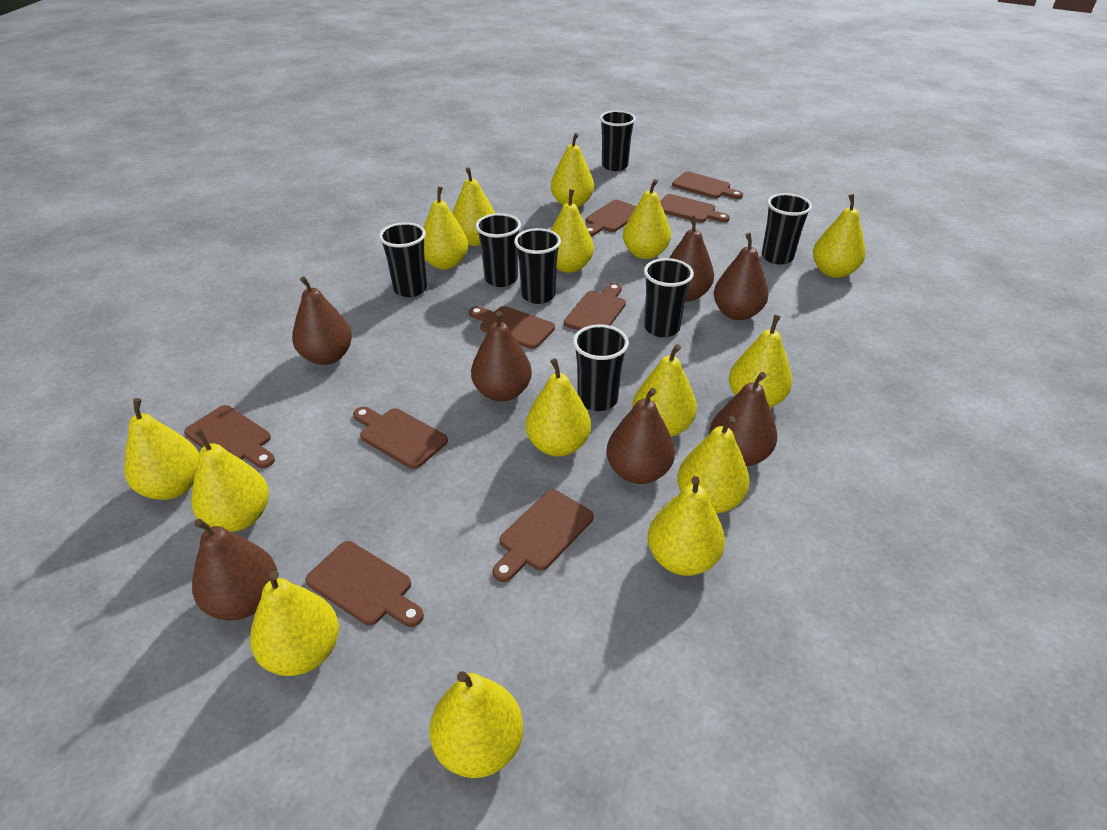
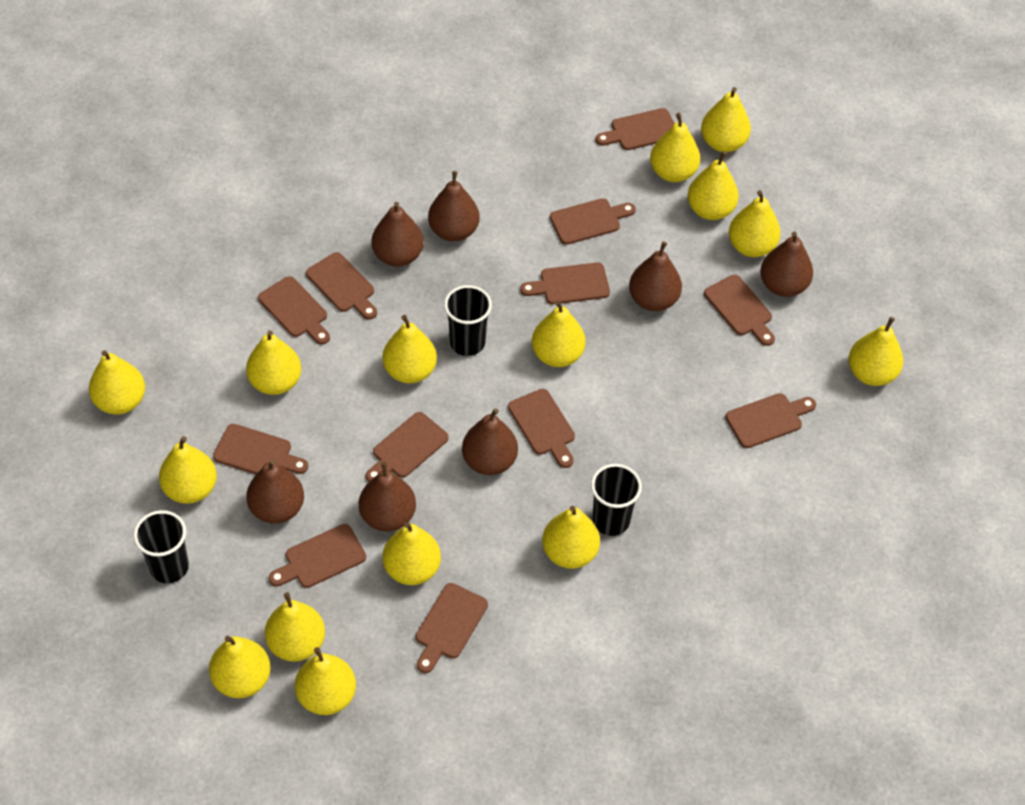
black cup: 7 -> 3
brown cutting board: 9 -> 12

